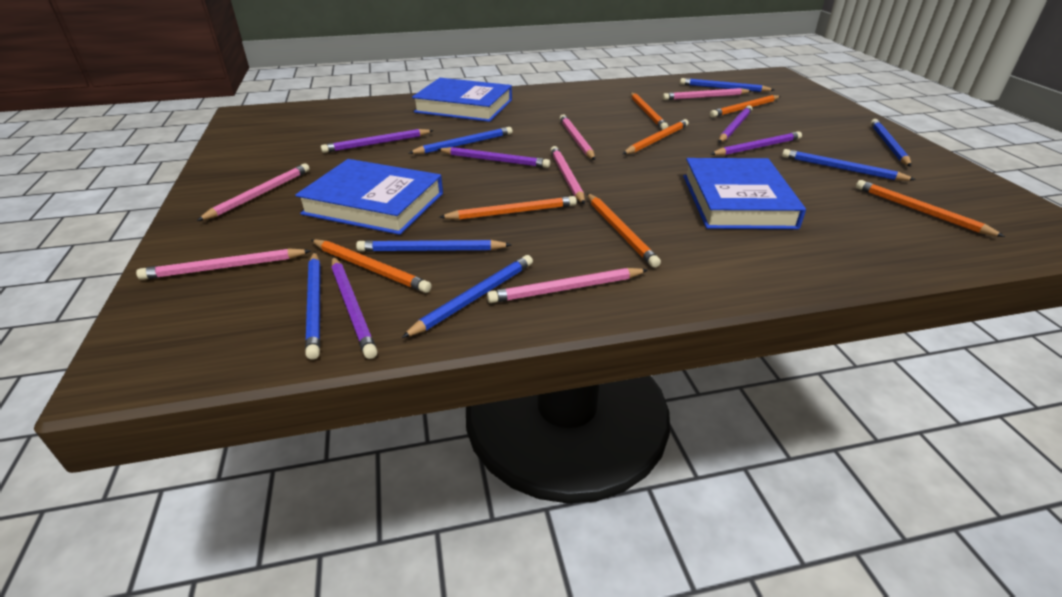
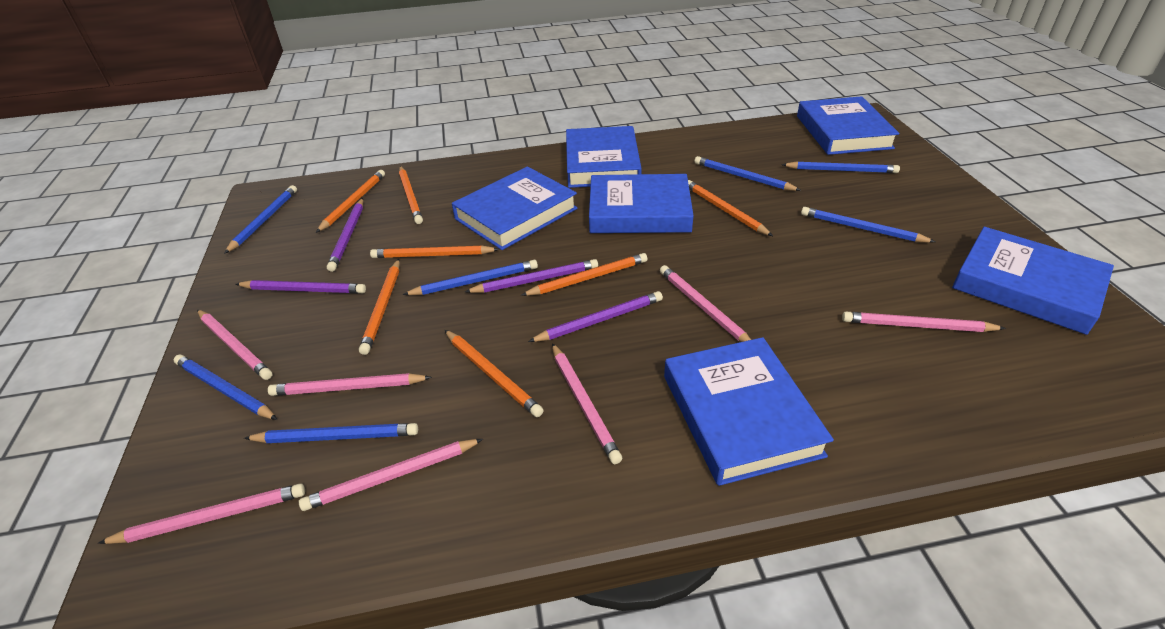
blue book: 3 -> 6
pink pencil: 6 -> 7
purple pencil: 5 -> 4

